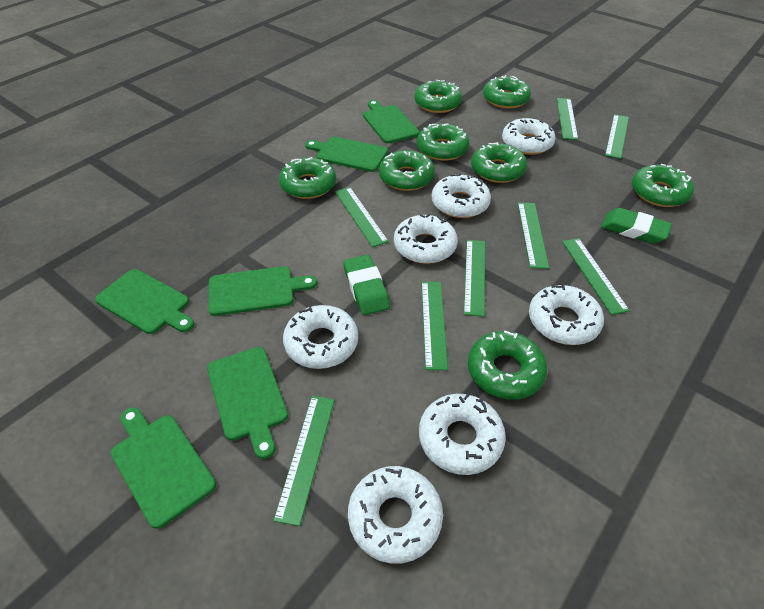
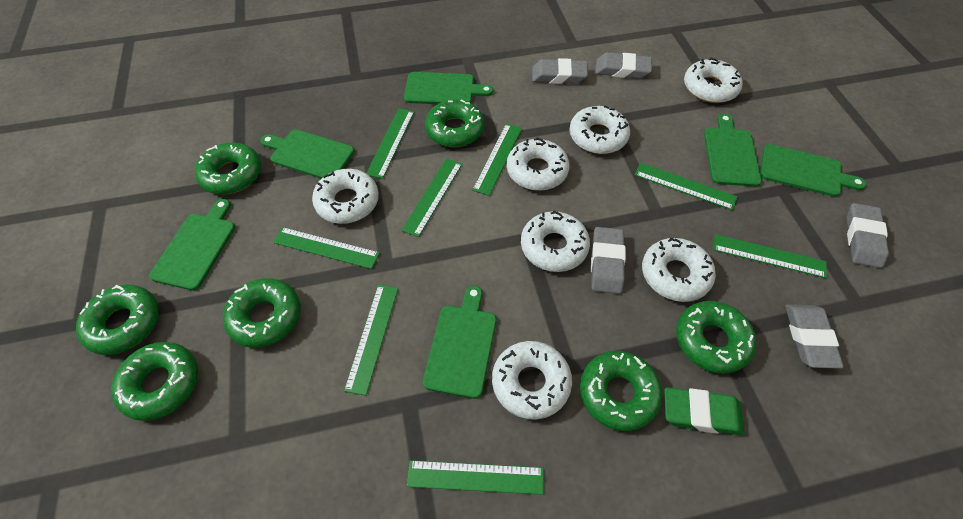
green donut: 8 -> 7
green eraser: 2 -> 1
grey eraser: 0 -> 5

